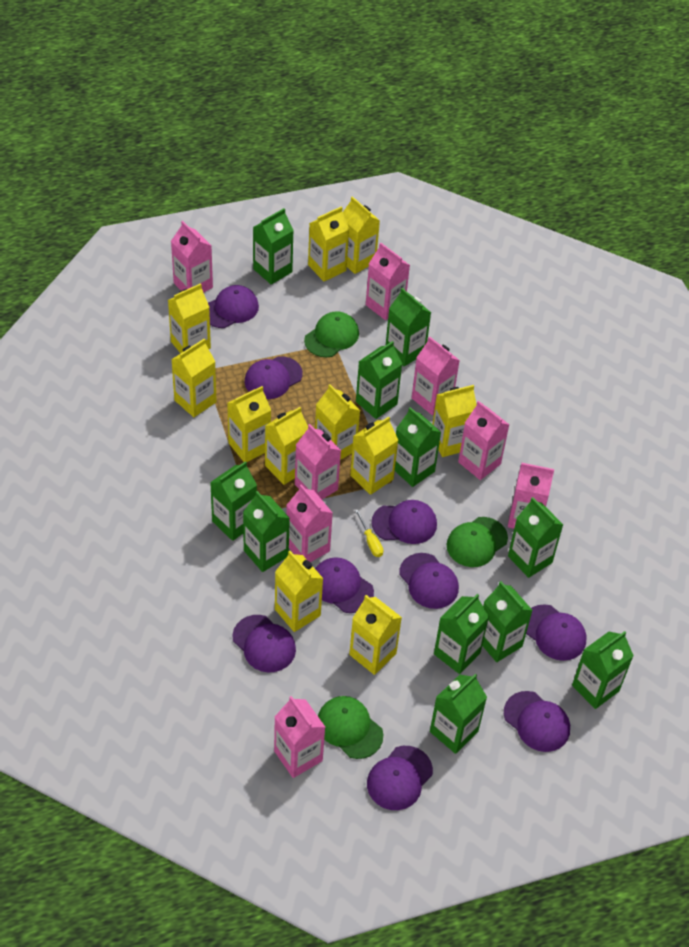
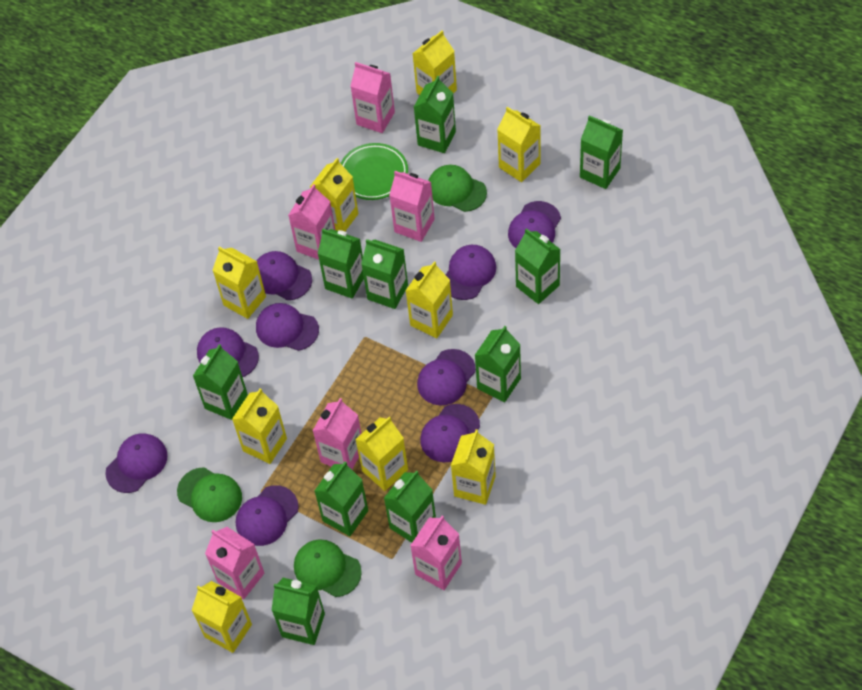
green carton: 11 -> 10
green plate: 0 -> 1
pink carton: 8 -> 6
yellow carton: 11 -> 9
yellow screwdriver: 1 -> 0

